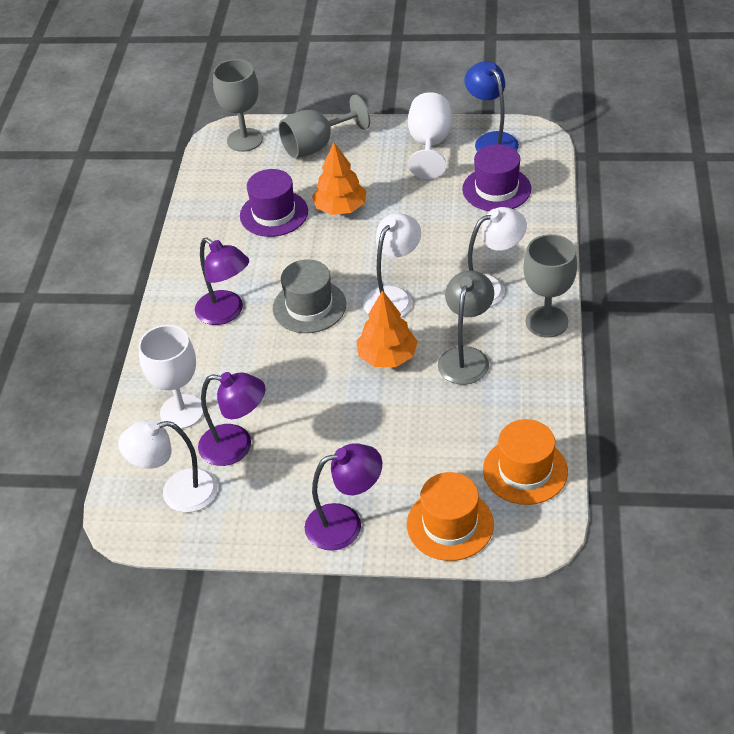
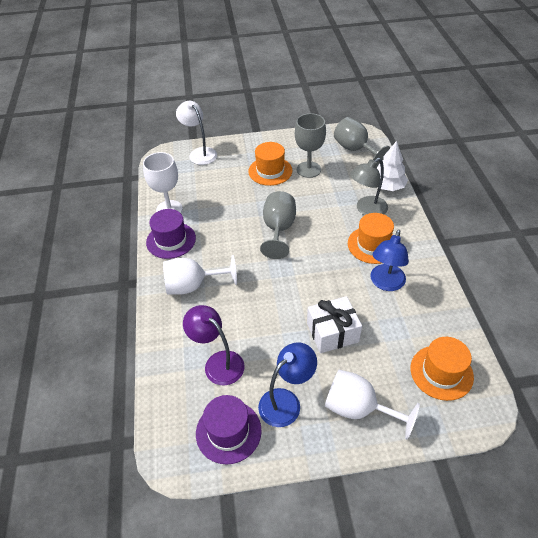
blue lamp: 1 -> 2
grey hat: 1 -> 0
orange hat: 2 -> 3
orange tree: 2 -> 0
purple lamp: 3 -> 1
white gift: 0 -> 1
white goblet: 2 -> 3
white lamp: 3 -> 1
white tree: 0 -> 1

